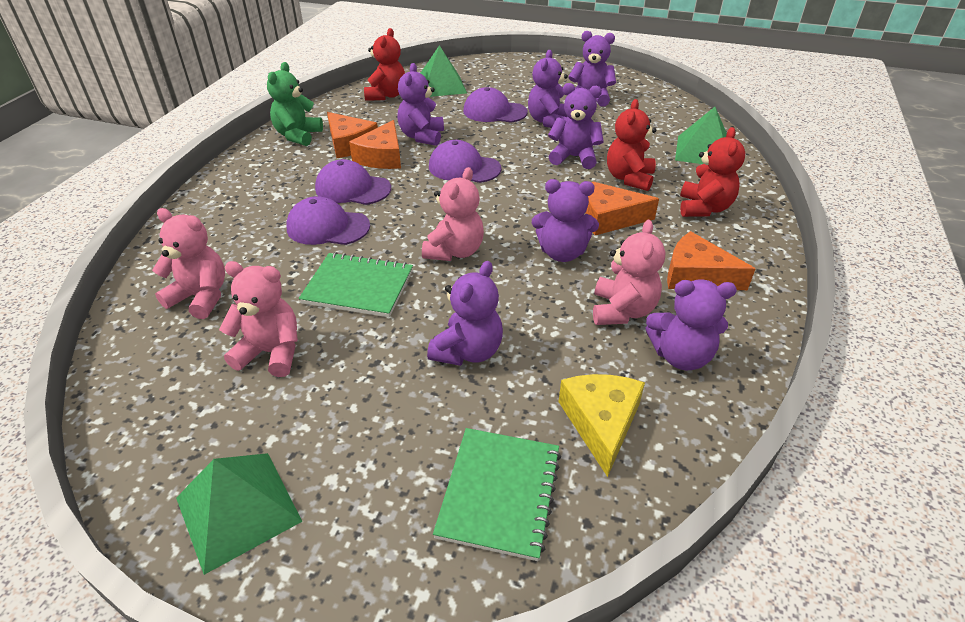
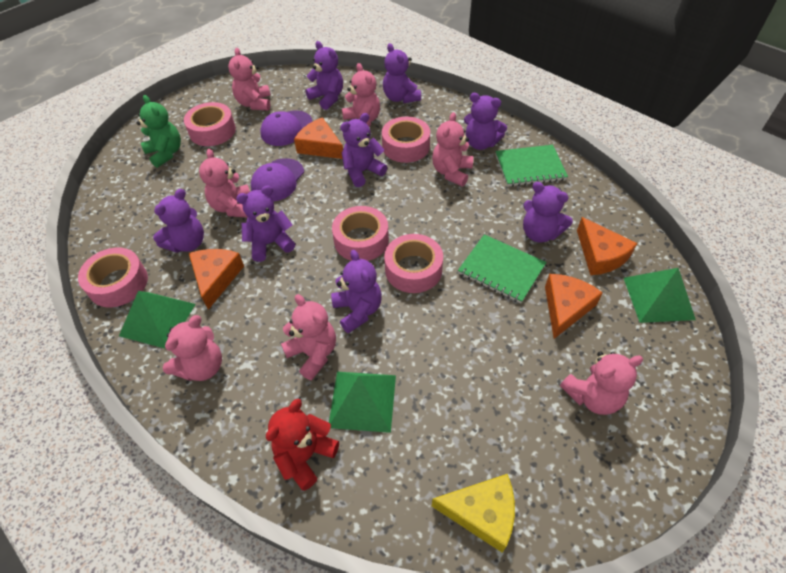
pink tape: 0 -> 5
pink teddy bear: 4 -> 7
purple cap: 4 -> 2
purple teddy bear: 7 -> 8
red teddy bear: 3 -> 1

